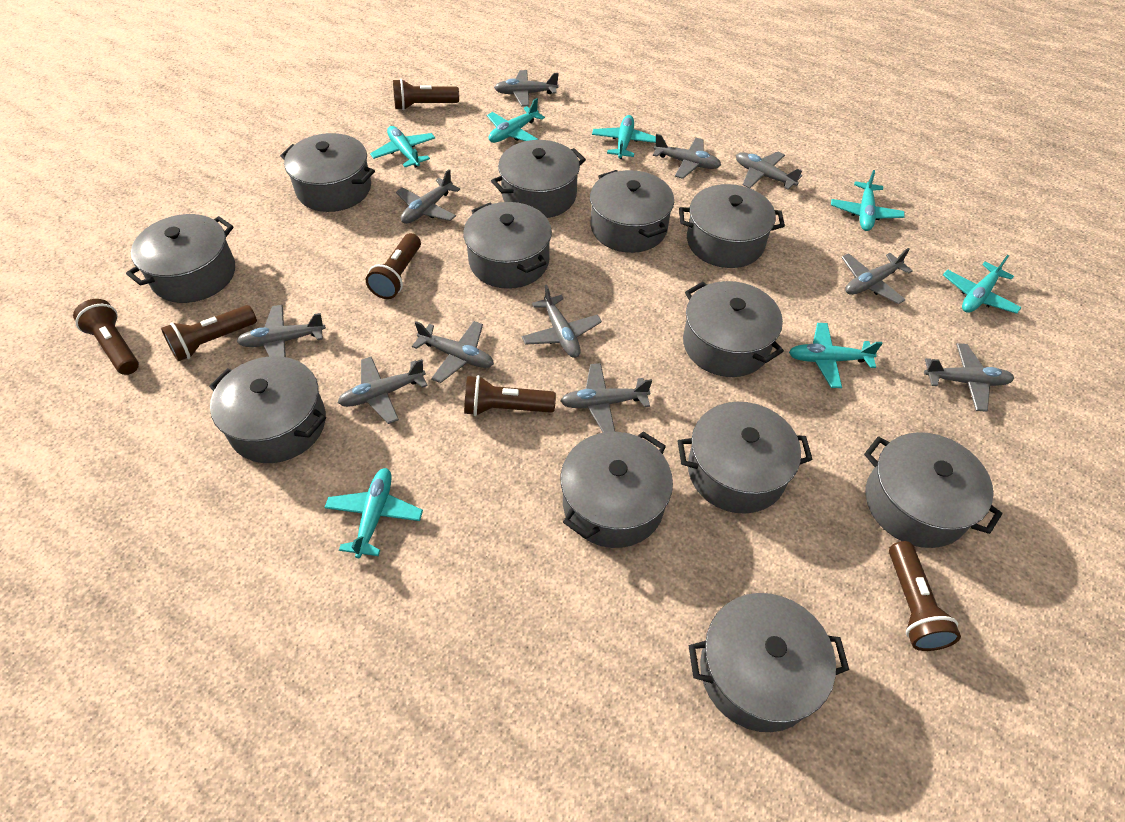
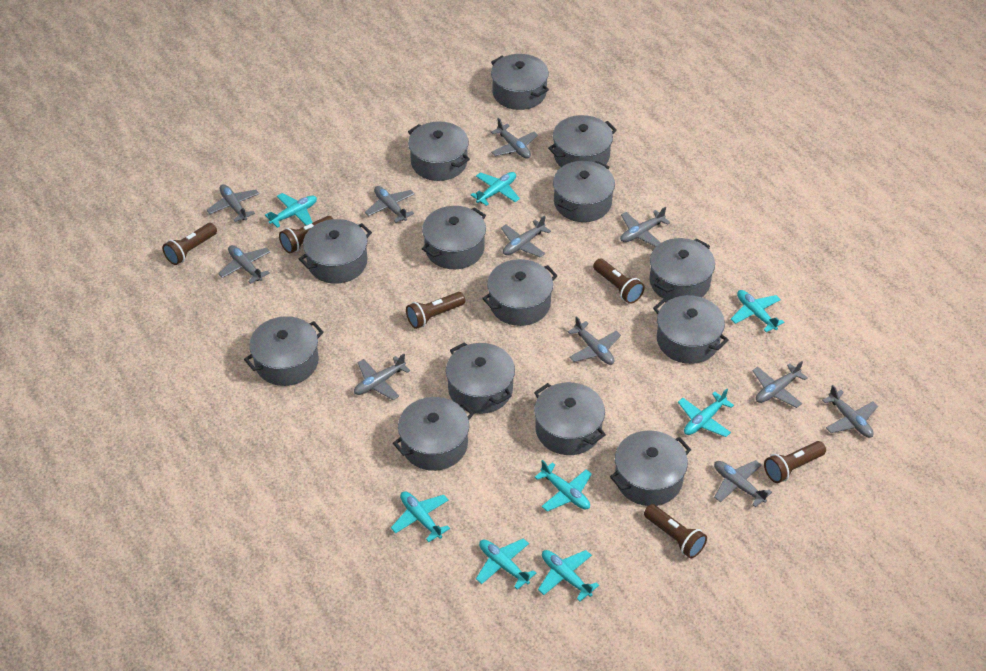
grey pot: 12 -> 14
turquoise plane: 7 -> 8

